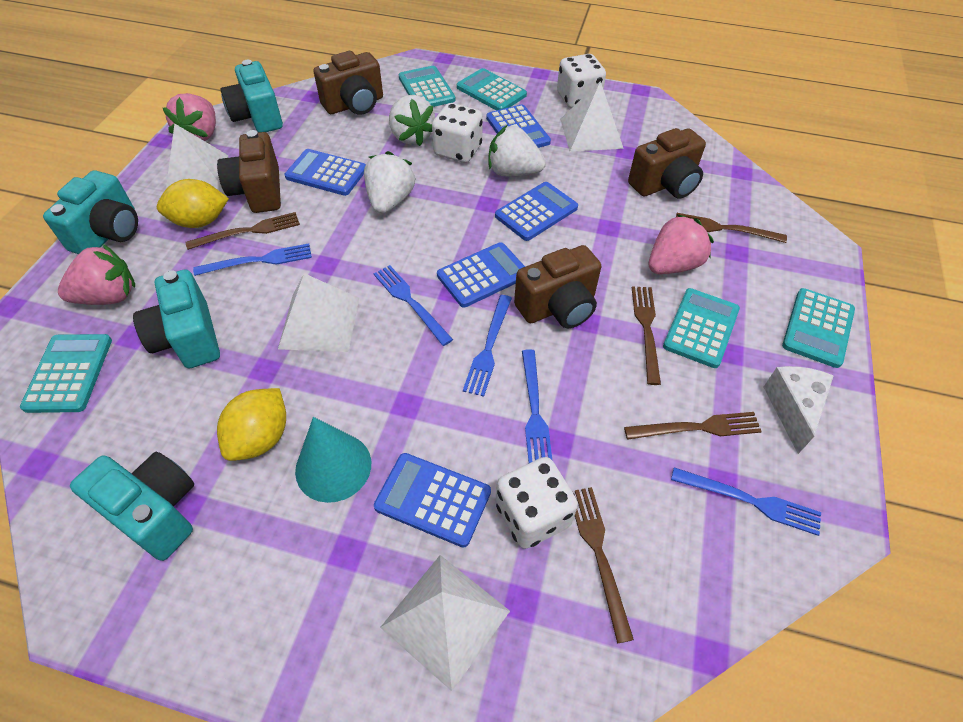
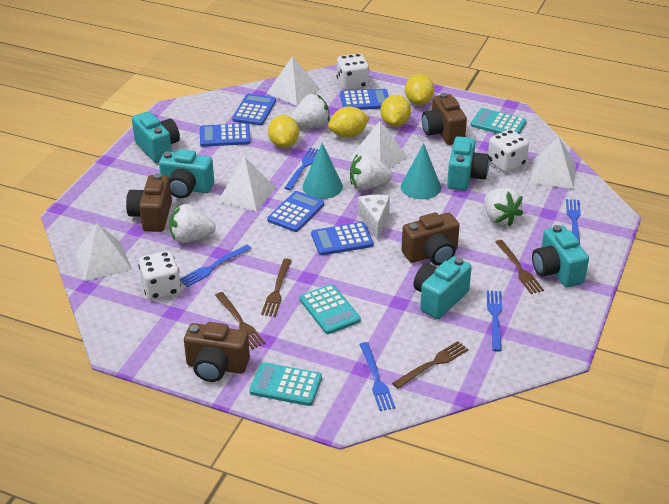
brown fork: 5 -> 4
pink strawberry: 3 -> 0
turquoise calculator: 5 -> 3
turquoise camera: 4 -> 5
turquoise cone: 1 -> 2
white pyramid: 4 -> 5
white strawberry: 3 -> 4
yellow lemon: 2 -> 4

